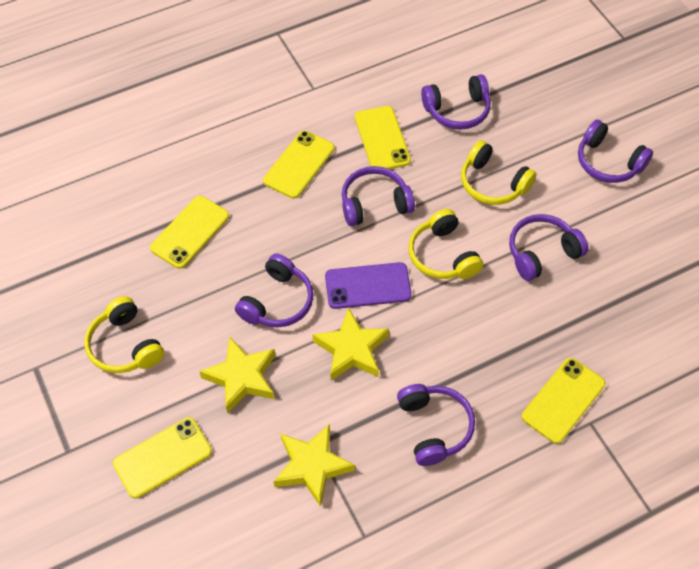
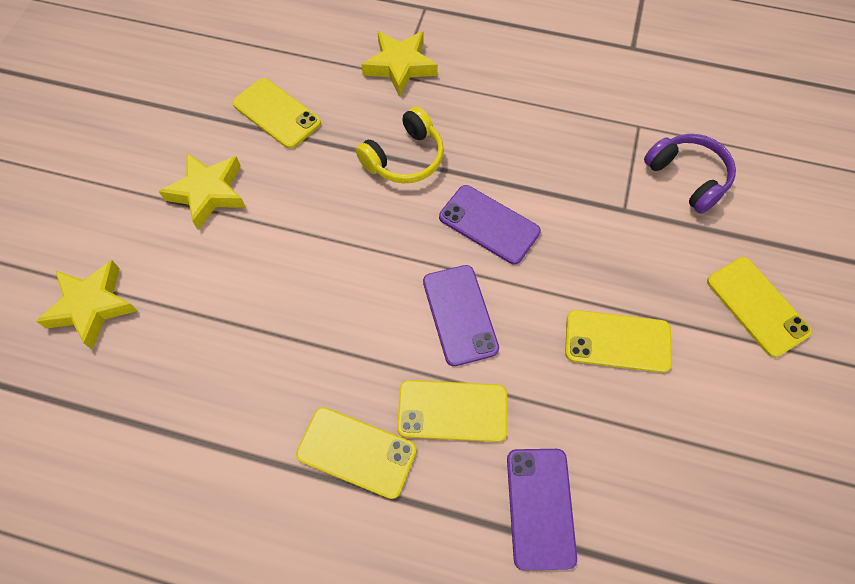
purple headphones: 6 -> 1
purple phone: 1 -> 3
yellow headphones: 3 -> 1

